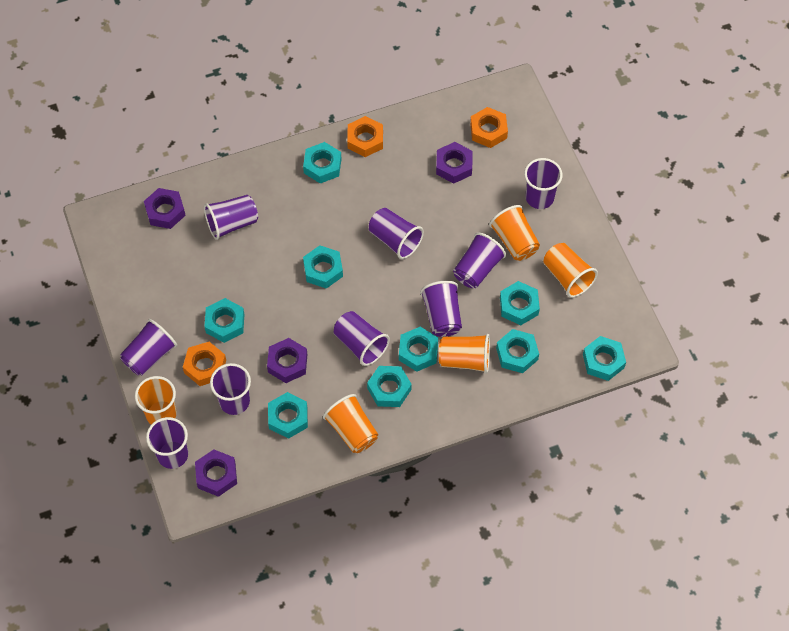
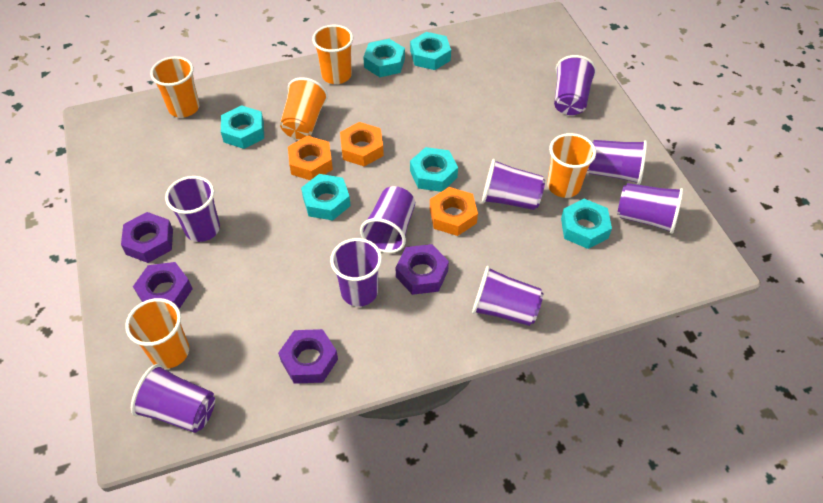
turquoise nut: 9 -> 6

